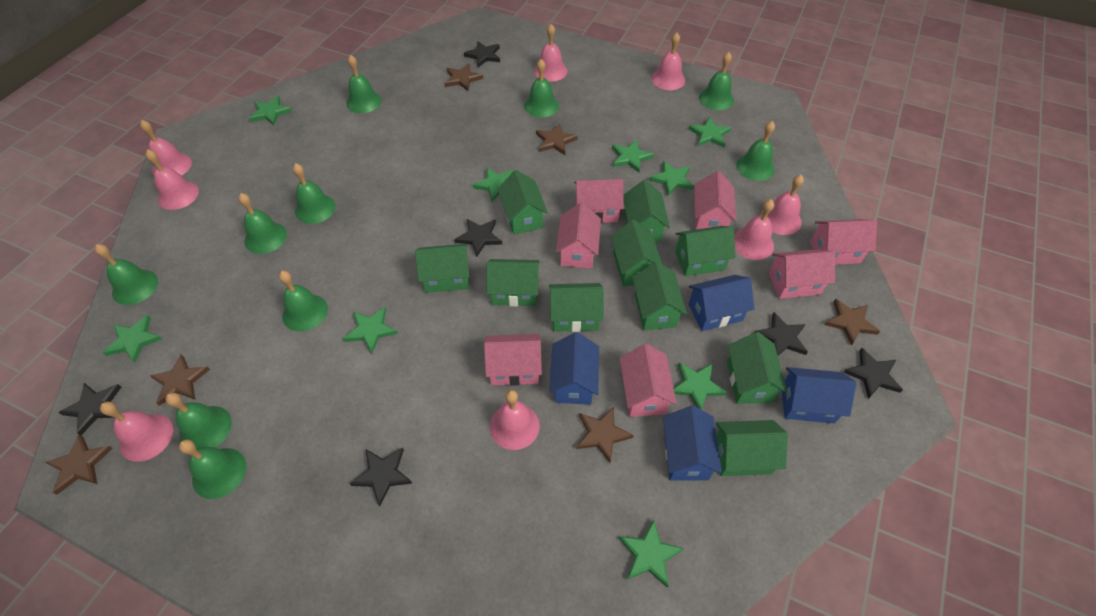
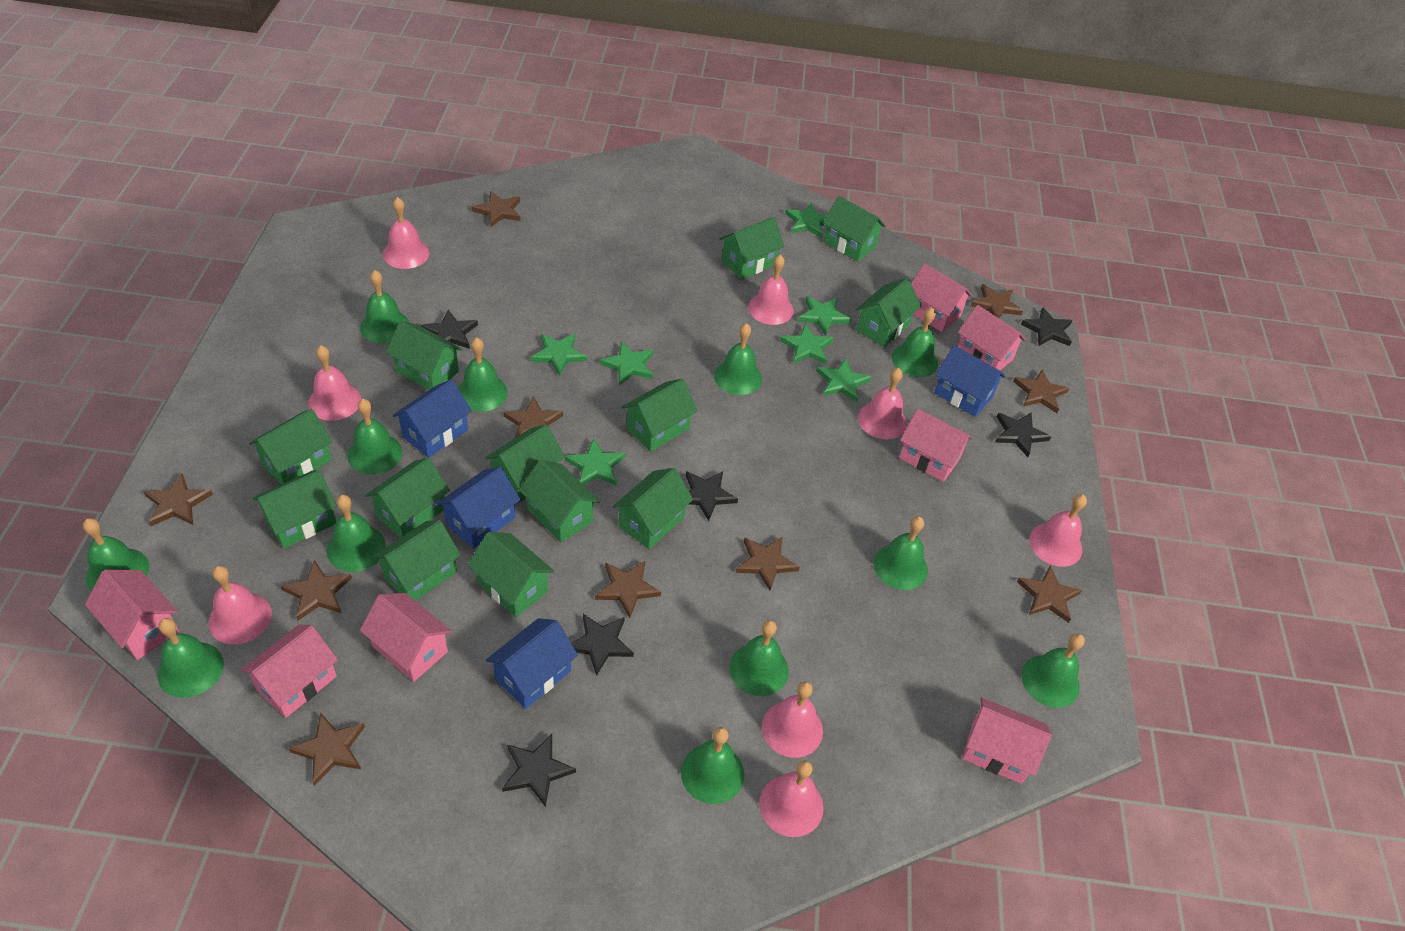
brown star: 6 -> 10
green bell: 10 -> 12
green house: 10 -> 13
green star: 9 -> 7

